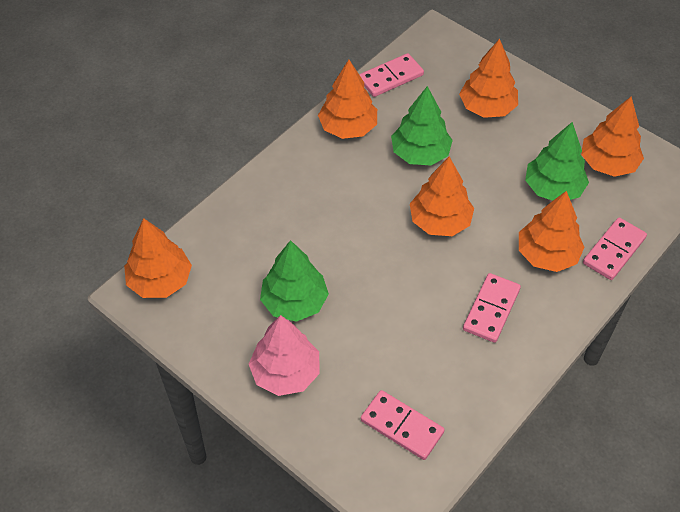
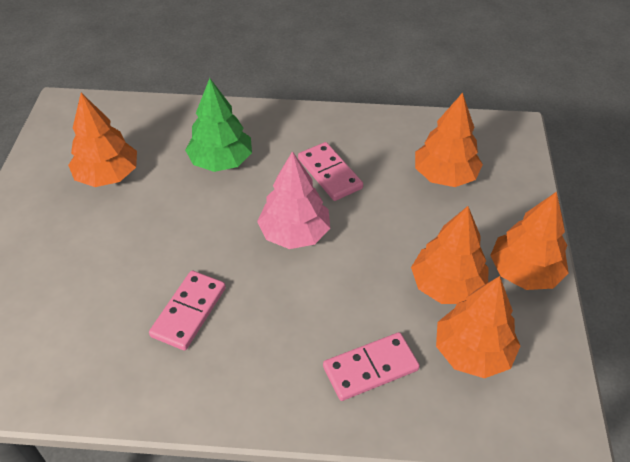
green tree: 3 -> 1
orange tree: 6 -> 5
pink domino: 4 -> 3

